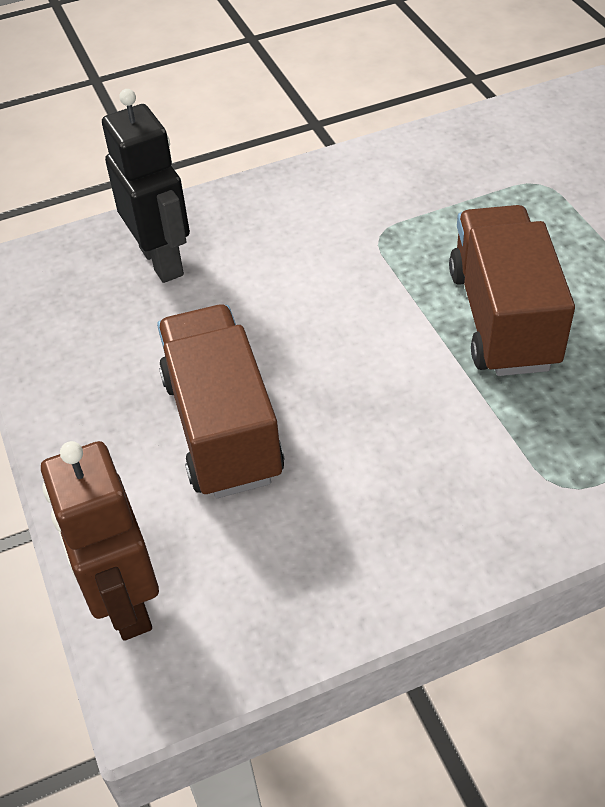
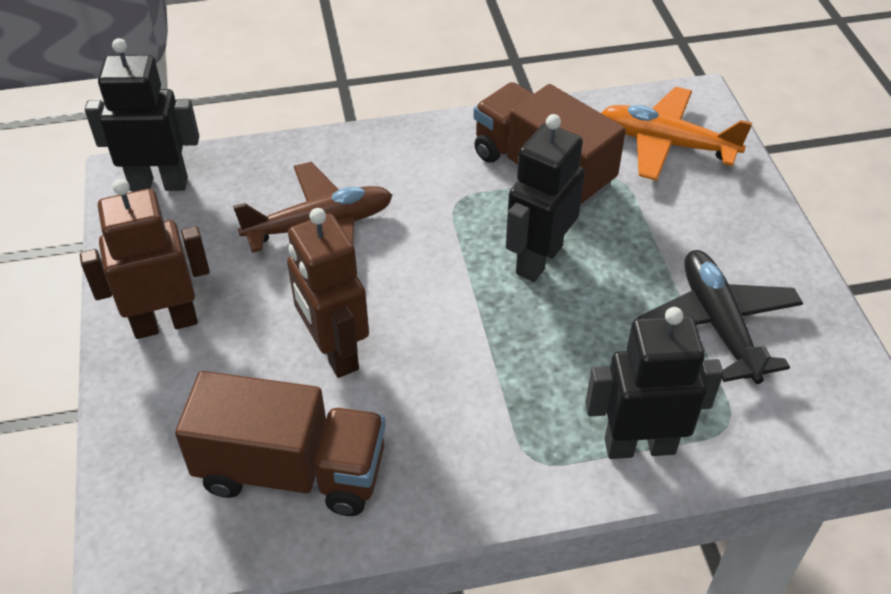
black plane: 0 -> 1
black robot: 1 -> 3
brown plane: 0 -> 1
brown robot: 1 -> 2
orange plane: 0 -> 1

